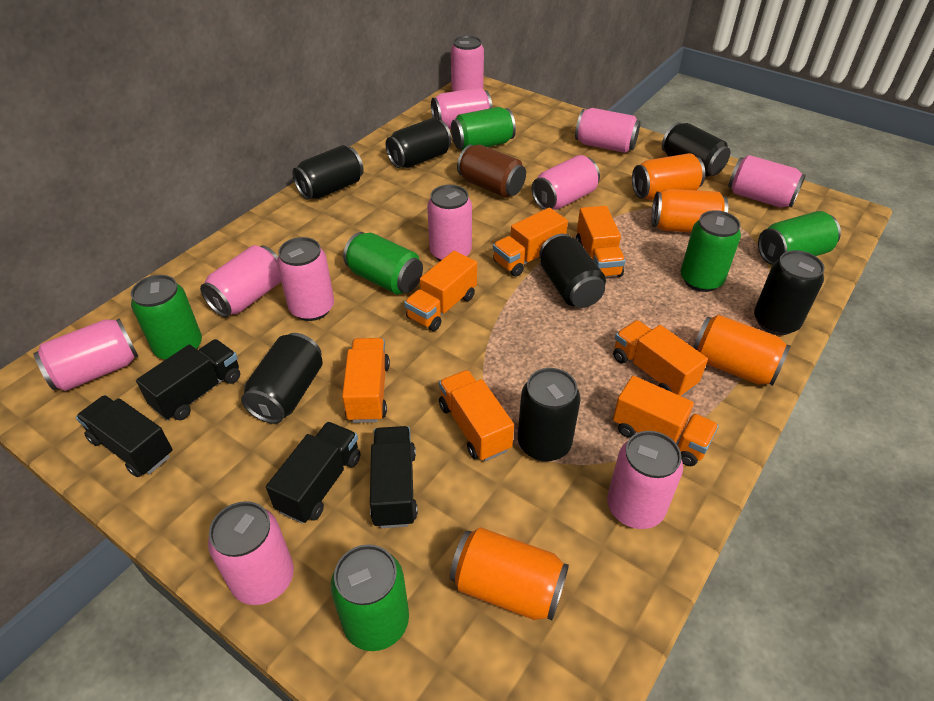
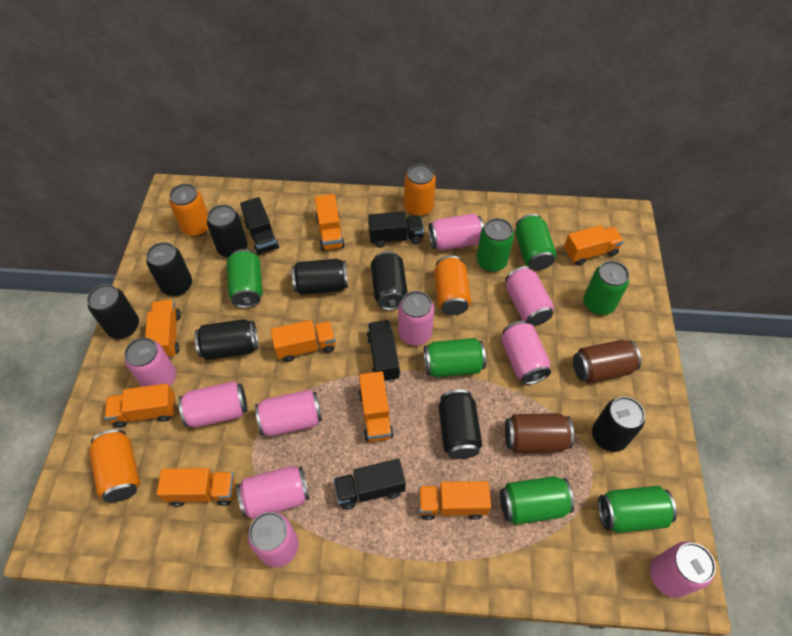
black can: 7 -> 8
brown can: 1 -> 2
green can: 6 -> 7
orange truck: 7 -> 8
pink can: 11 -> 10

